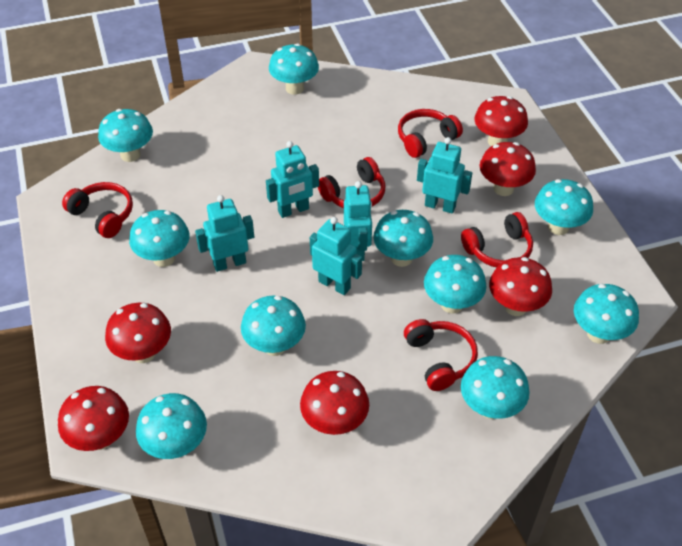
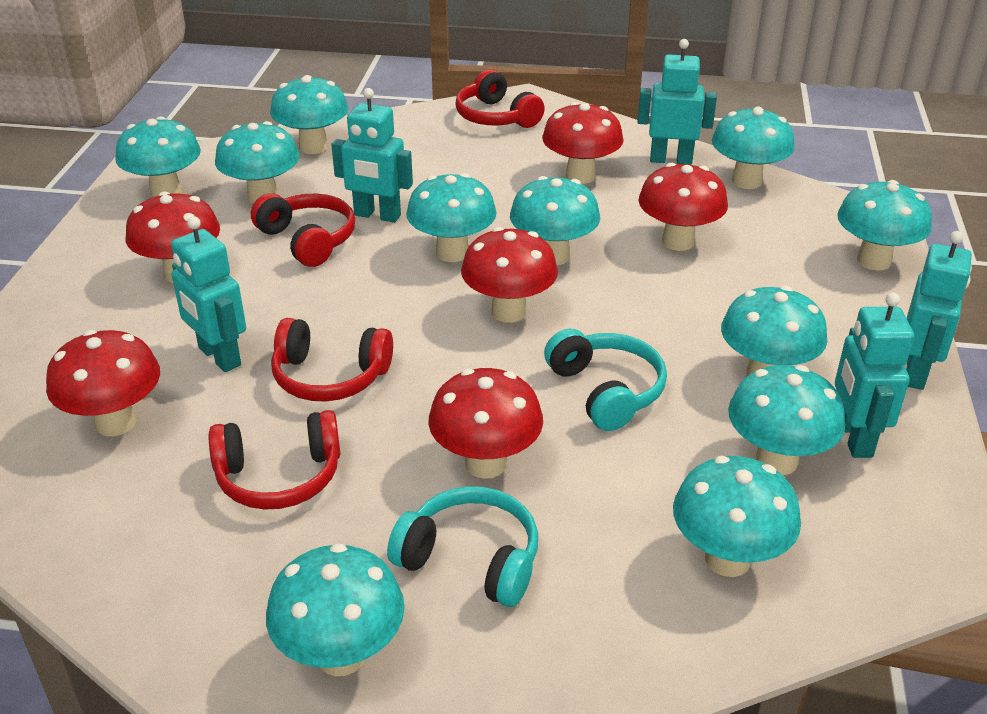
red headphones: 5 -> 4
turquoise headphones: 0 -> 2
turquoise mushroom: 10 -> 11

